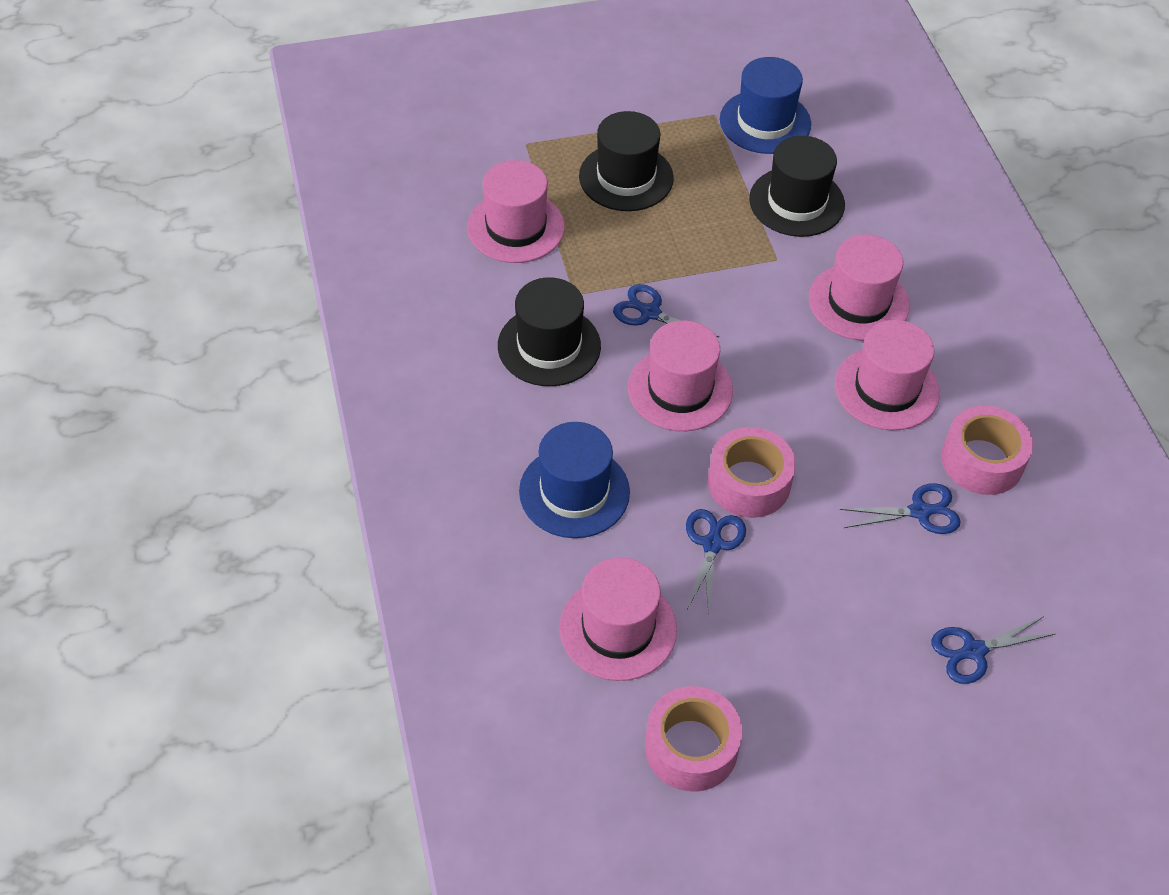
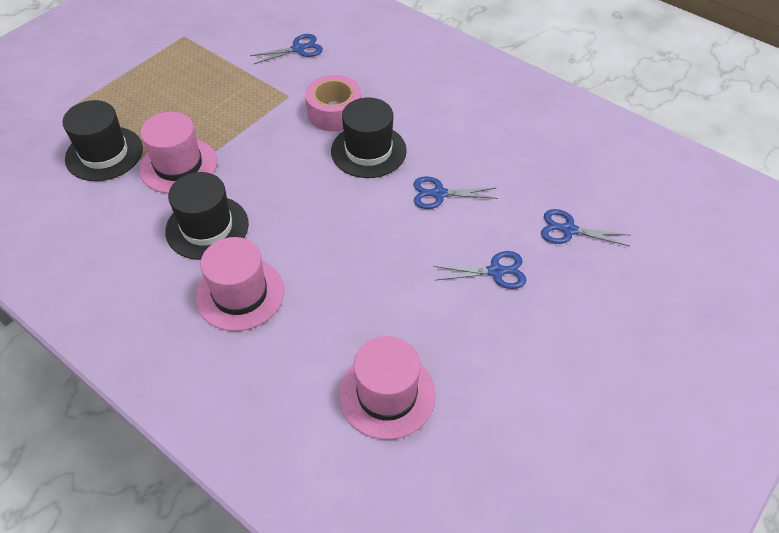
blue hat: 2 -> 0
pink hat: 5 -> 3
pink tape: 3 -> 1

